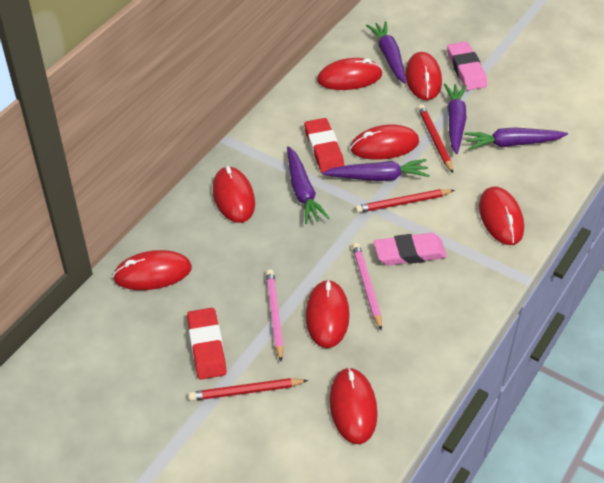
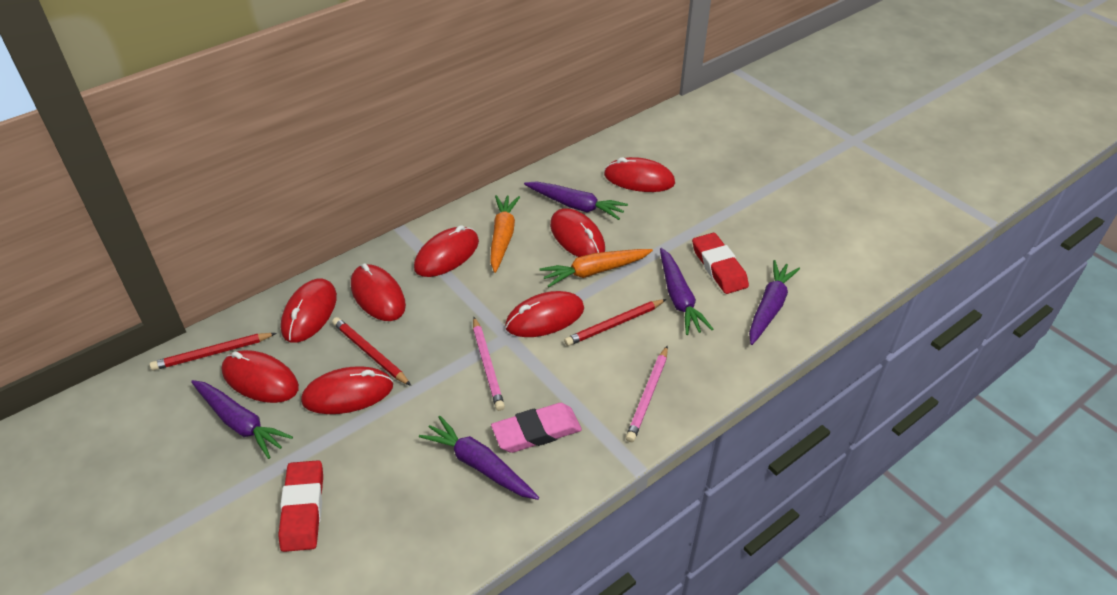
orange carrot: 0 -> 2
pink eraser: 2 -> 1

